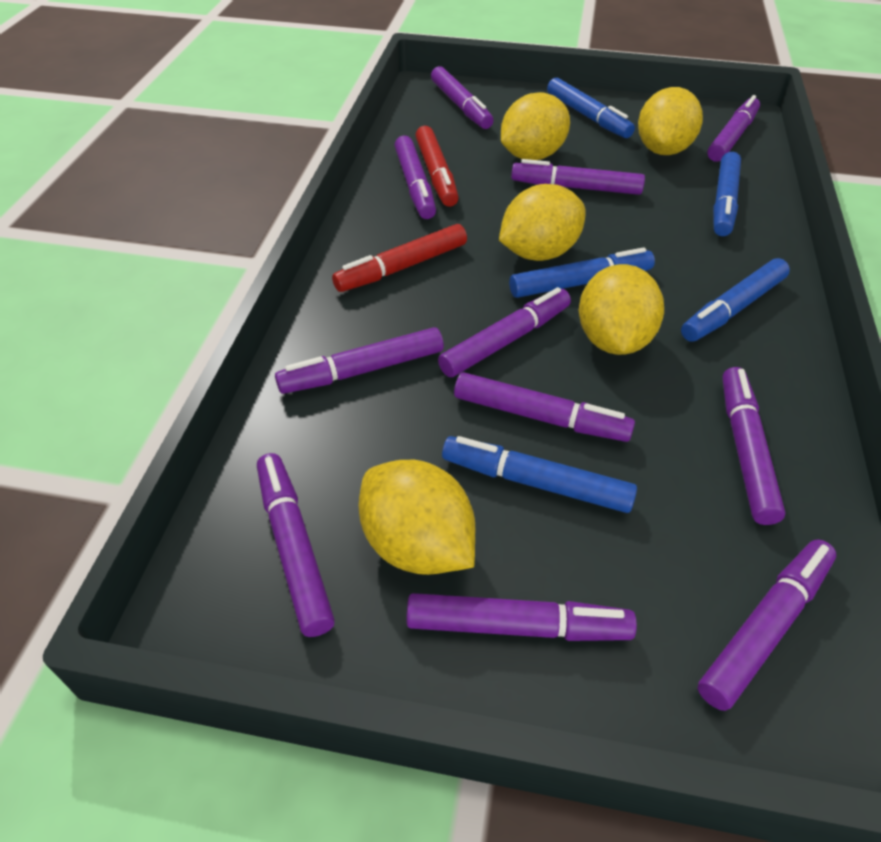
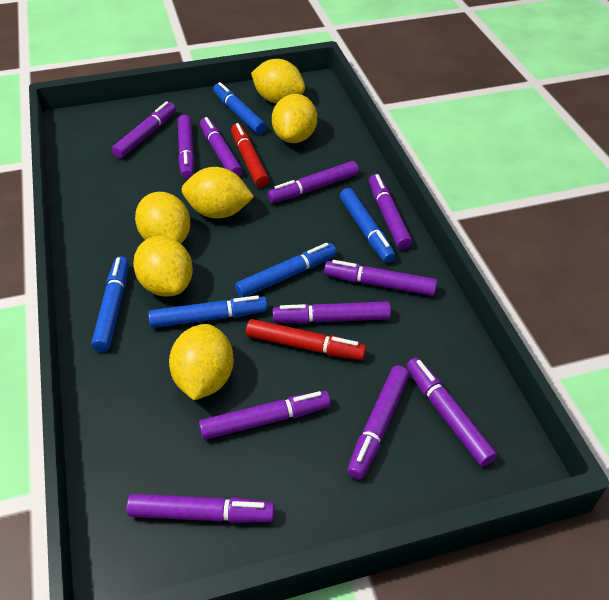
yellow lemon: 5 -> 6

